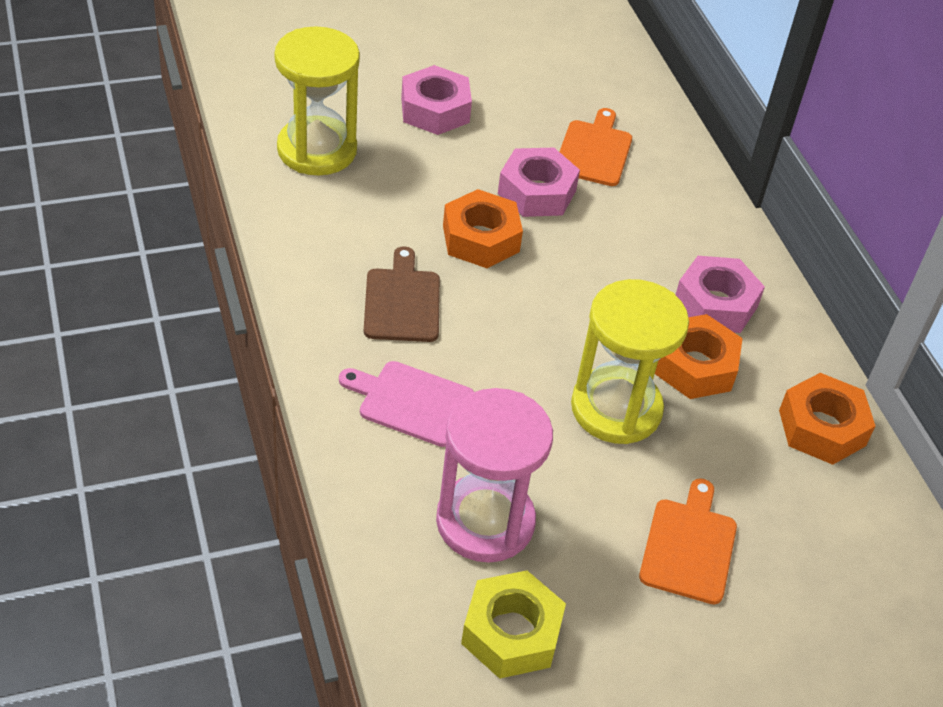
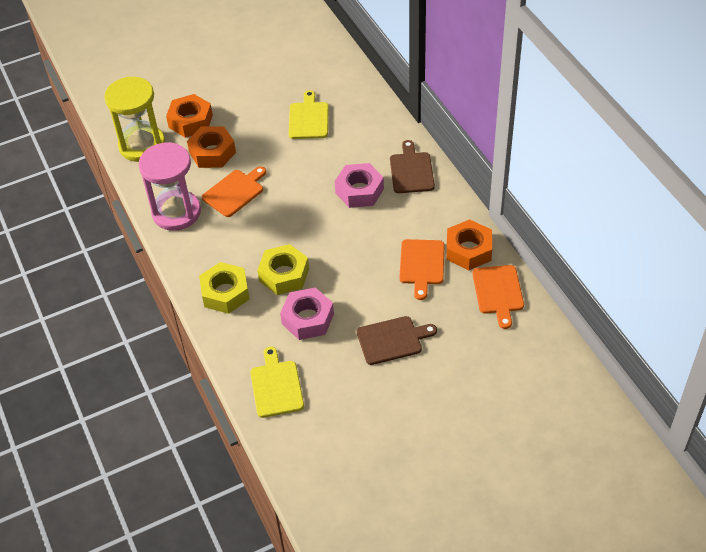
brown cutting board: 1 -> 2
orange cutting board: 2 -> 3
pink cutting board: 1 -> 0
pink nut: 3 -> 2
yellow cutting board: 0 -> 2
yellow hourglass: 2 -> 1
yellow nut: 1 -> 2

